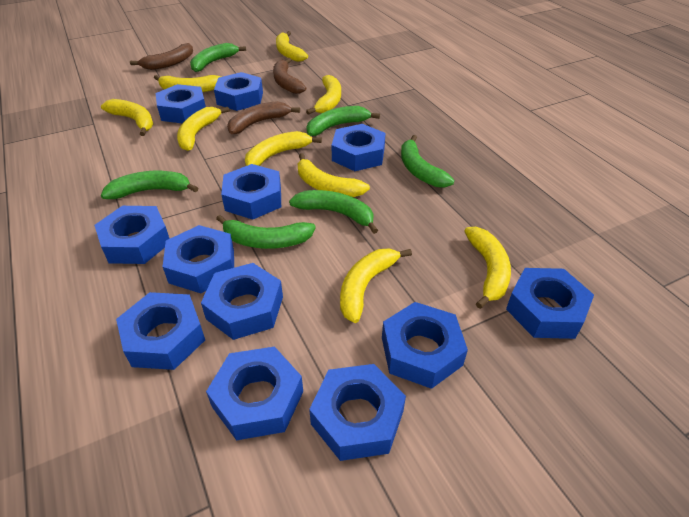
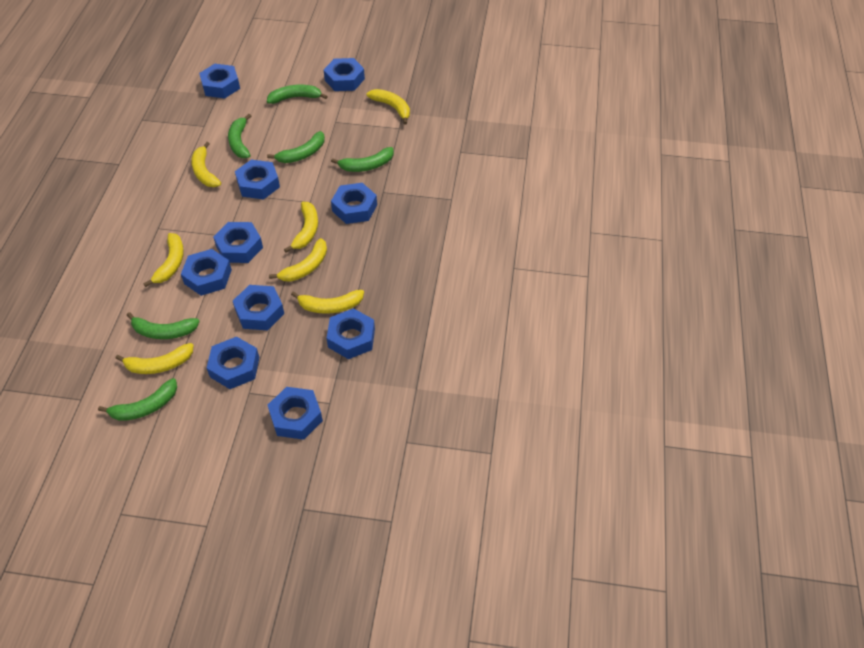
blue nut: 12 -> 10
brown banana: 3 -> 0
yellow banana: 9 -> 7

